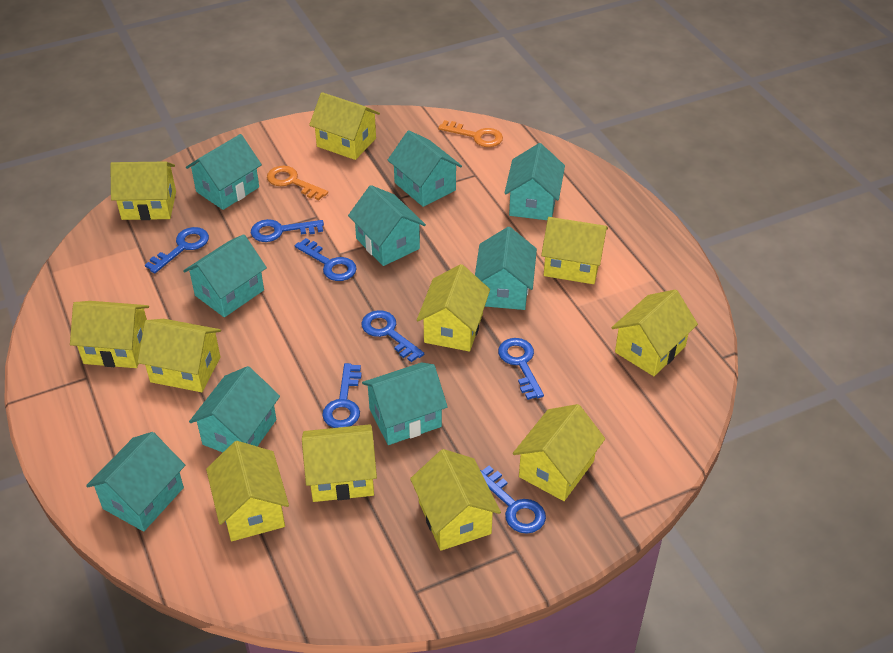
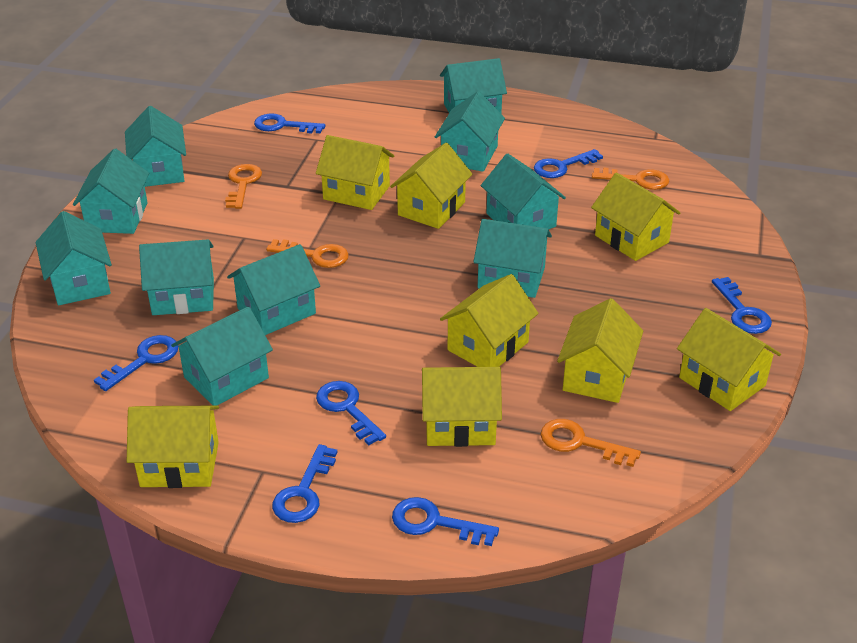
orange key: 2 -> 4
turquoise house: 9 -> 10
yellow house: 11 -> 8

